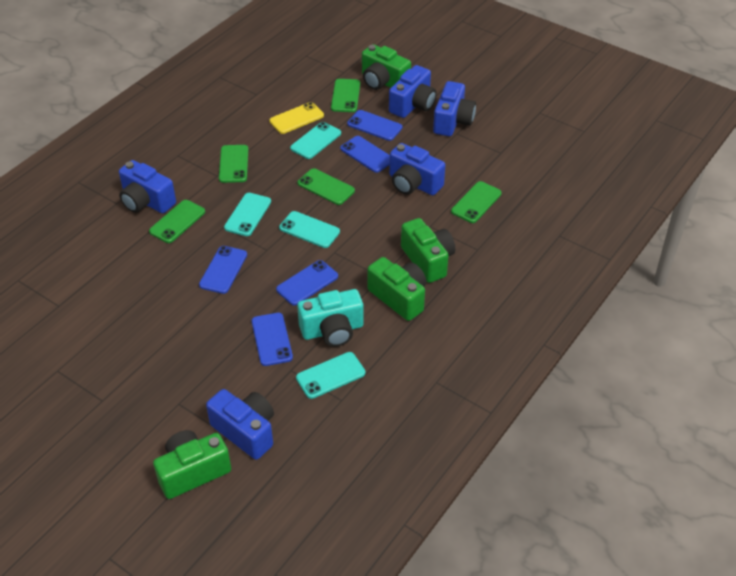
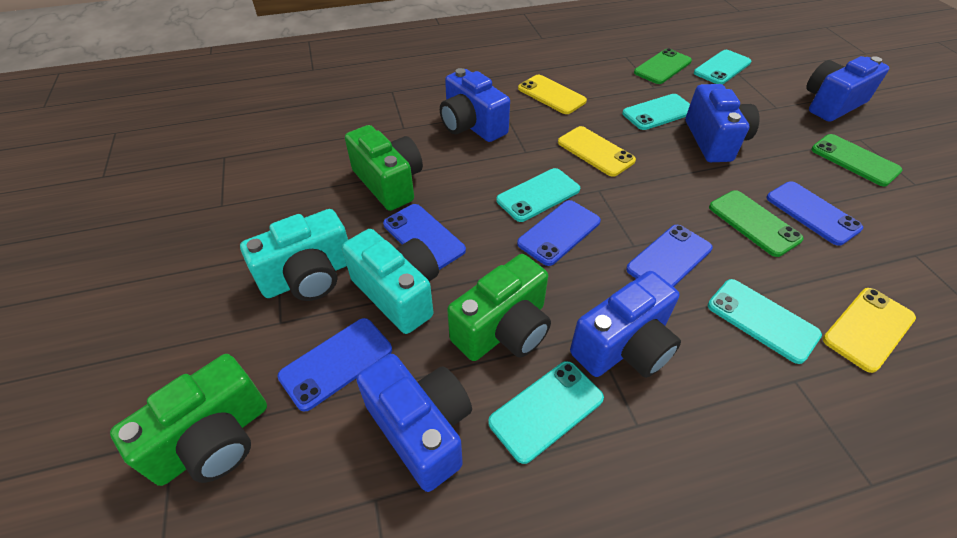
green camera: 4 -> 3
green phone: 5 -> 3
turquoise camera: 1 -> 2
turquoise phone: 4 -> 5
yellow phone: 1 -> 3

